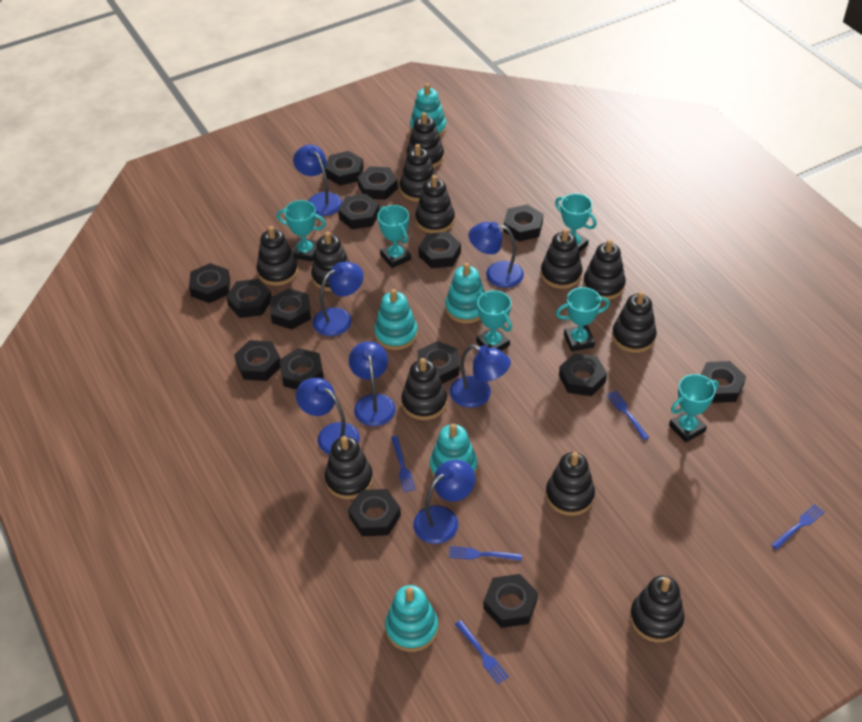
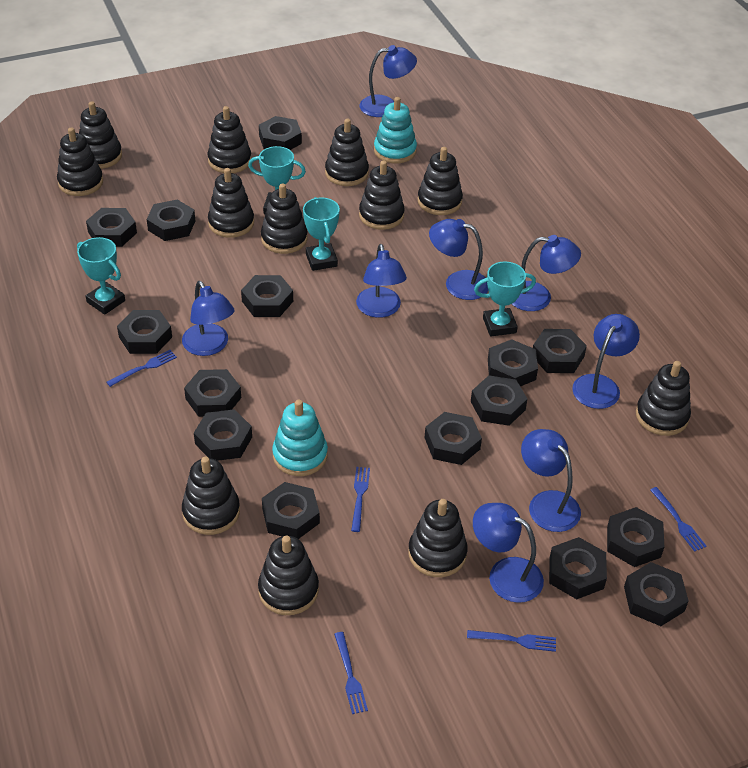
blue lamp: 7 -> 8
turquoise stacking toy: 5 -> 2
turquoise trophy: 6 -> 4

